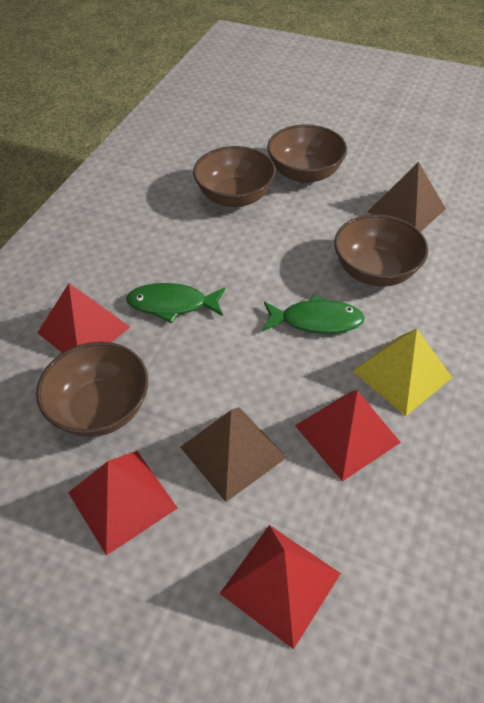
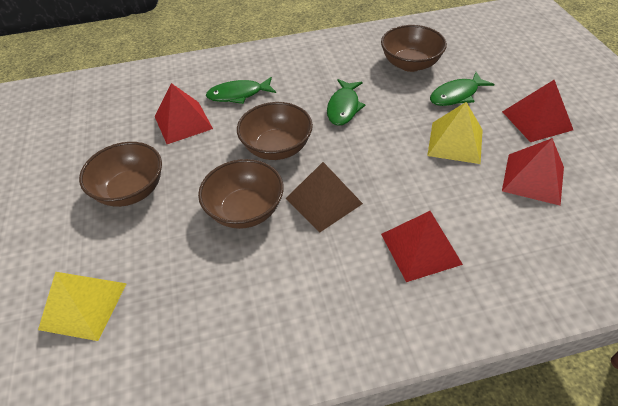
brown pyramid: 2 -> 1
green fish: 2 -> 3
yellow pyramid: 1 -> 2

